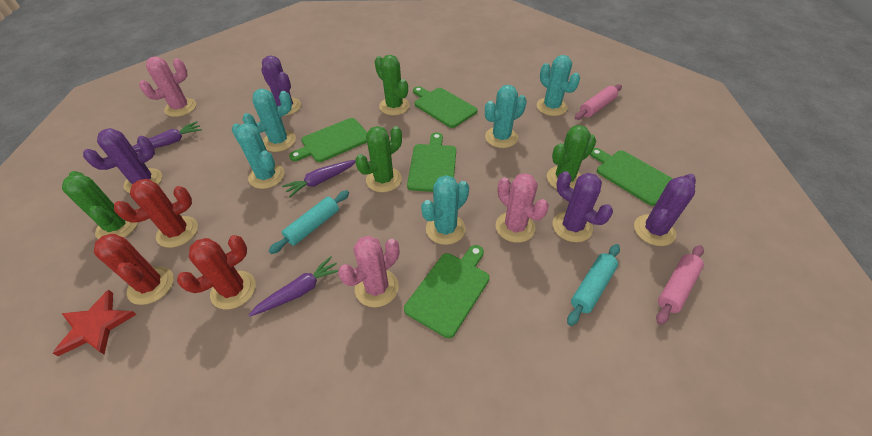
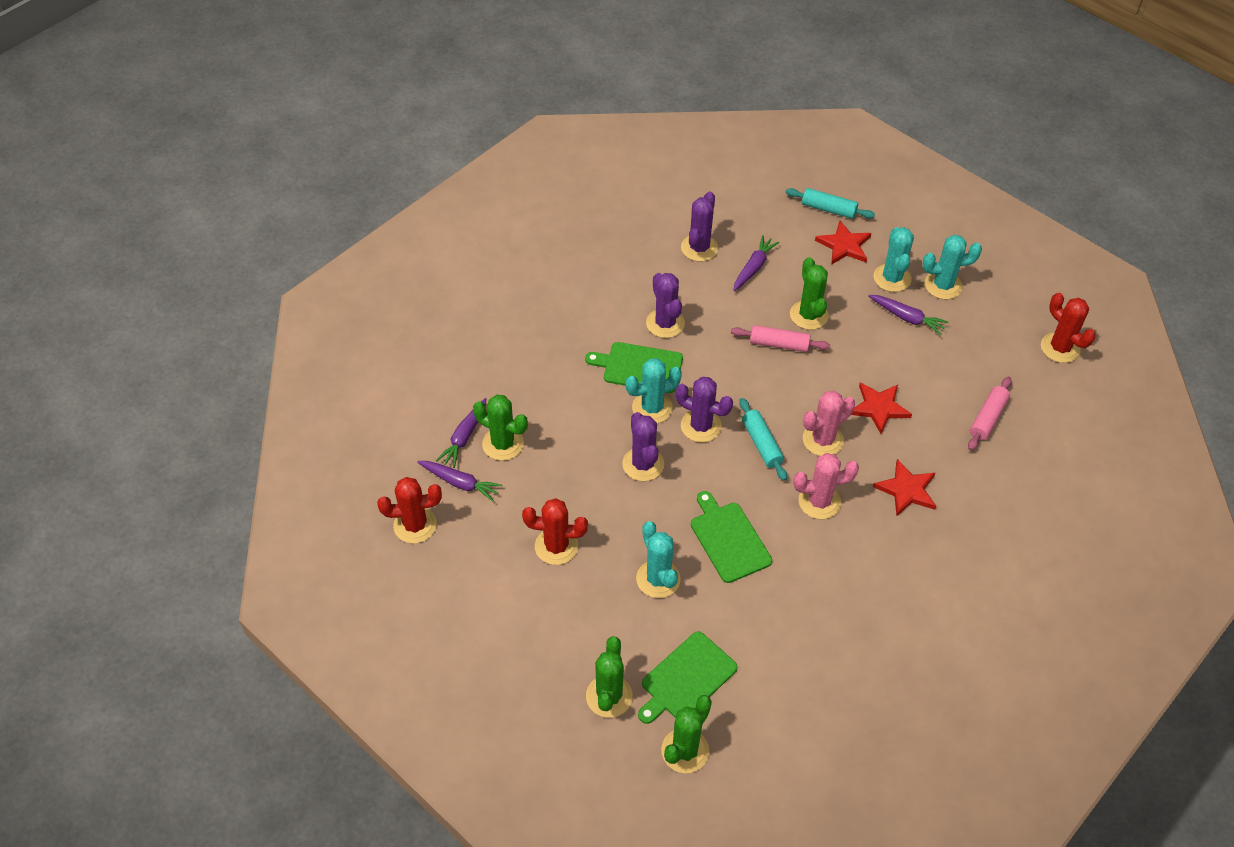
green cutting board: 5 -> 3
pink cactus: 3 -> 2
purple carrot: 3 -> 4
red star: 1 -> 3
turquoise cactus: 5 -> 4

